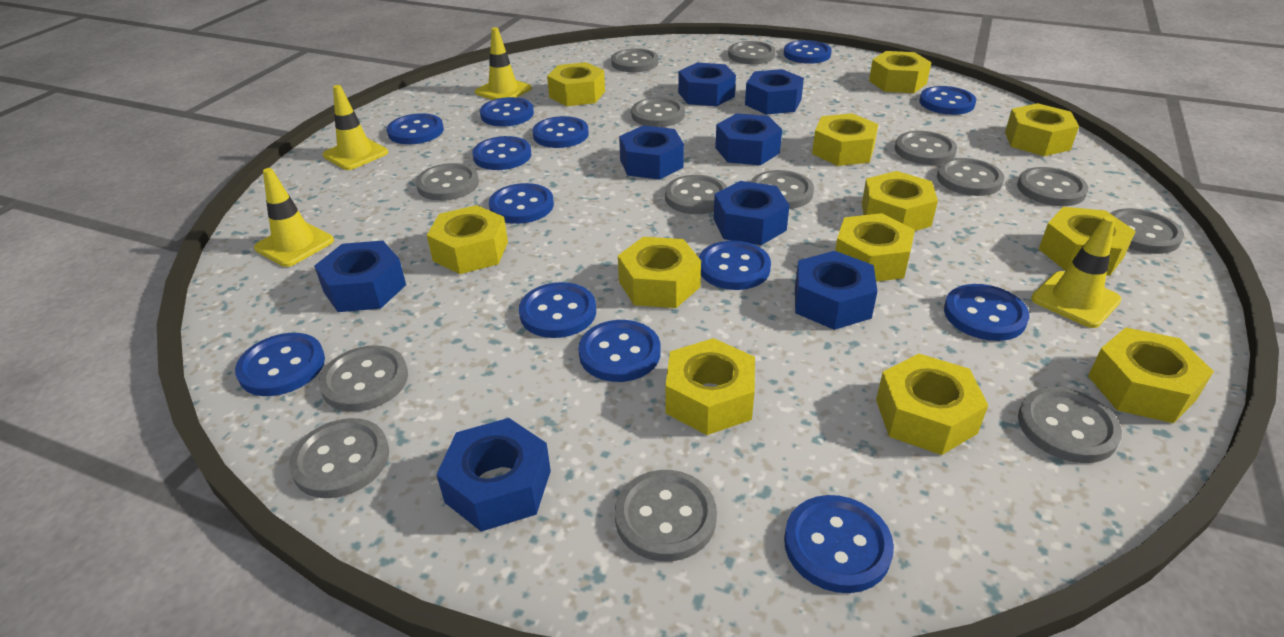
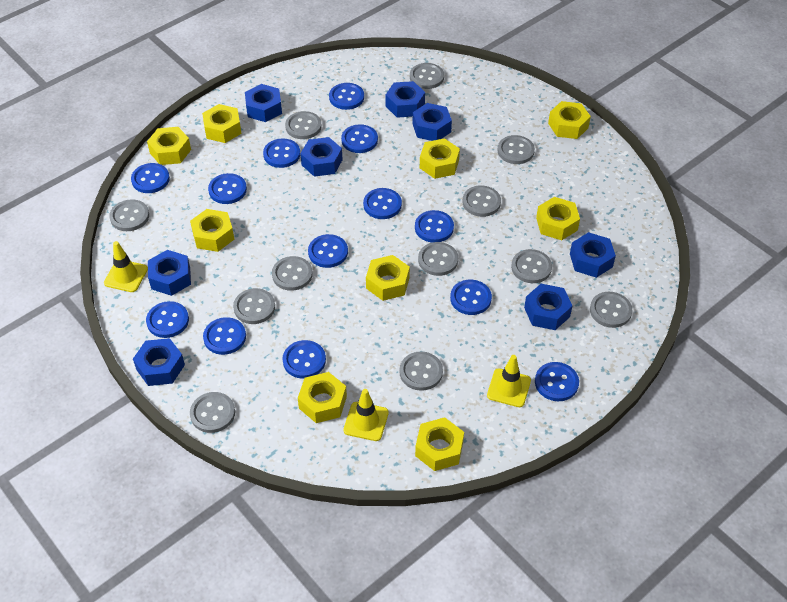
grey button: 14 -> 12
yellow nut: 12 -> 9
yellow traffic cone: 4 -> 3

